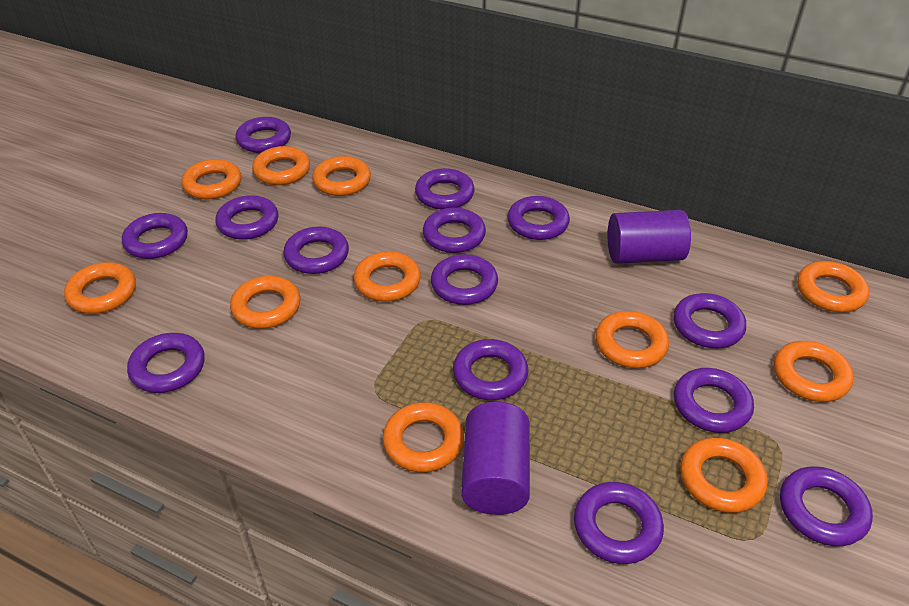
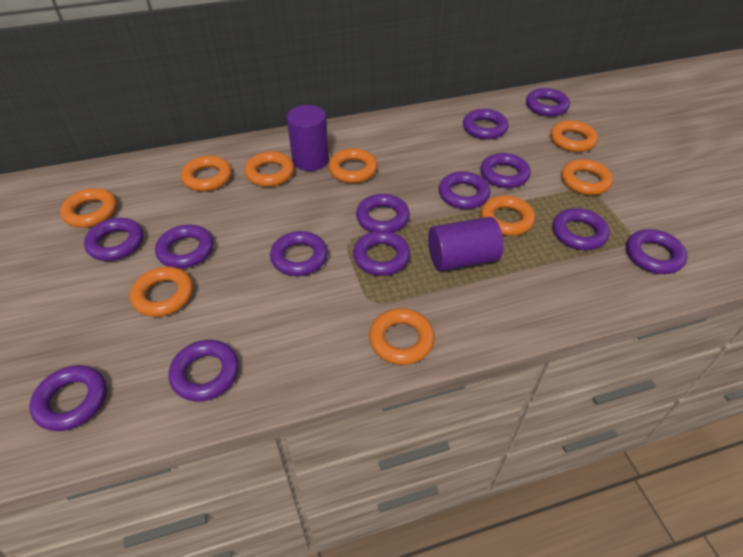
orange ring: 11 -> 9
purple ring: 14 -> 13

